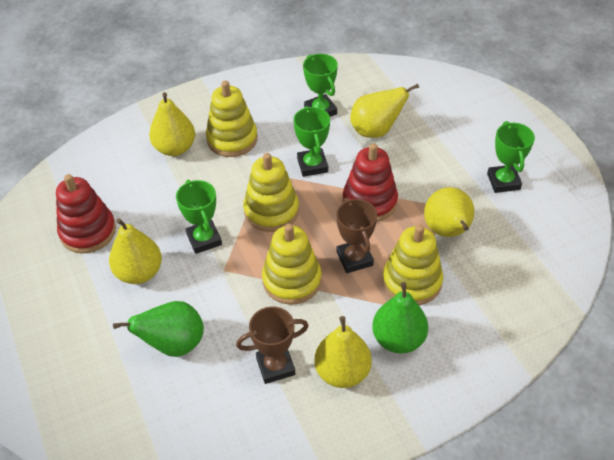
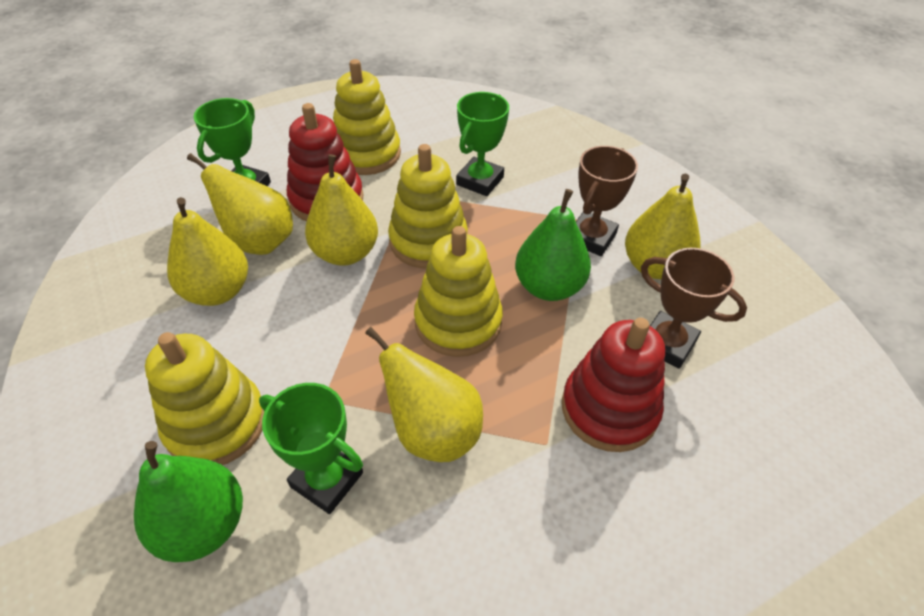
green trophy: 4 -> 3

